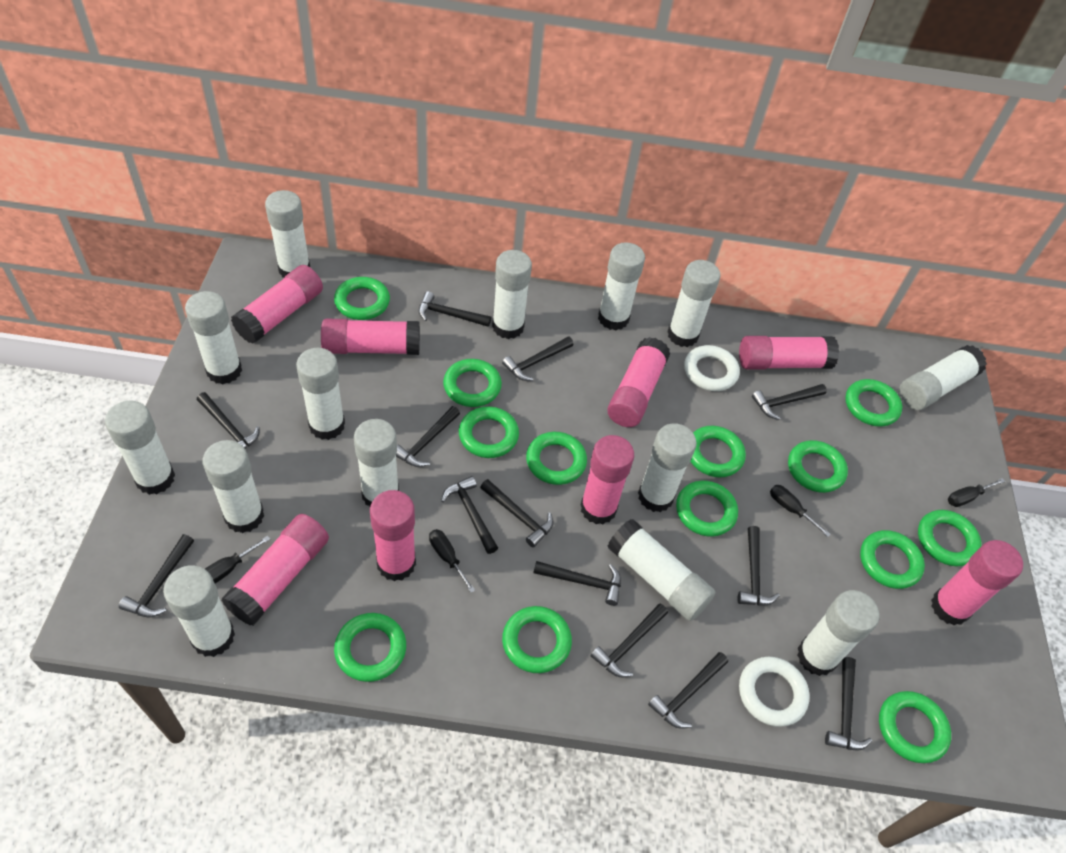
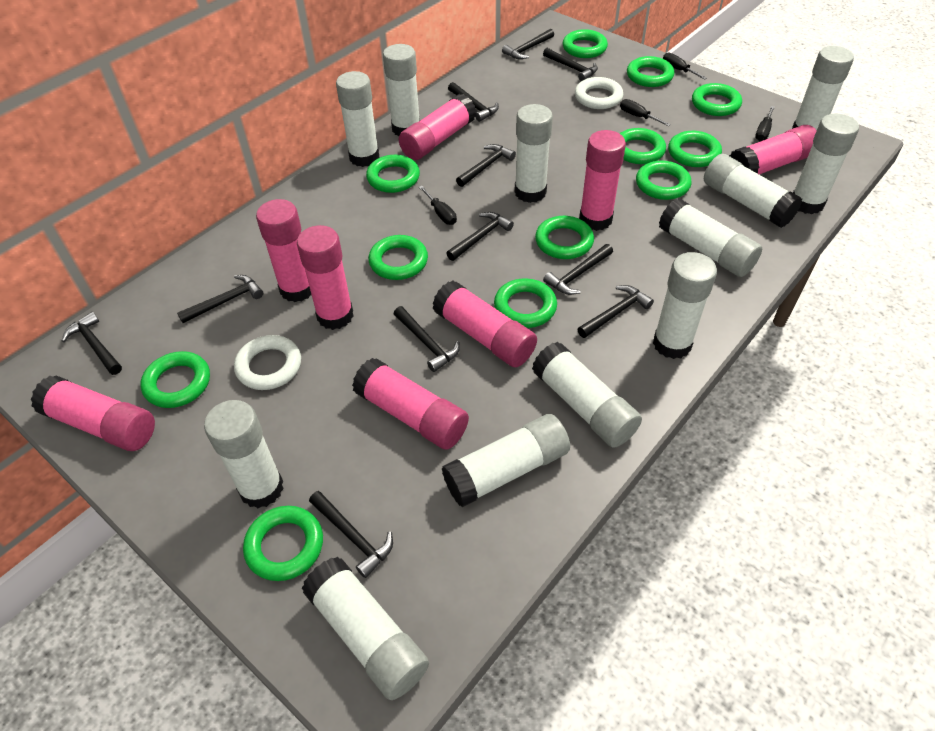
black hammer: 13 -> 11
green ring: 13 -> 12
white glue stick: 14 -> 12

